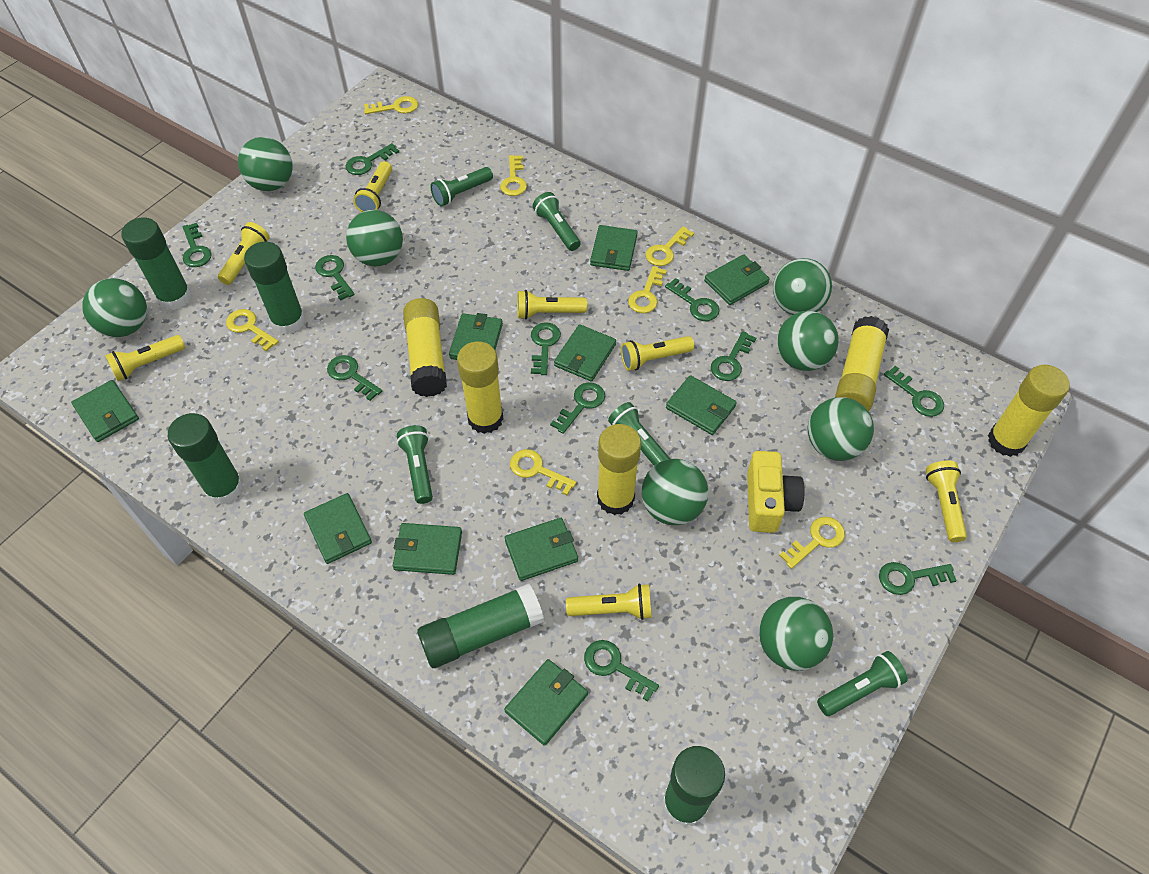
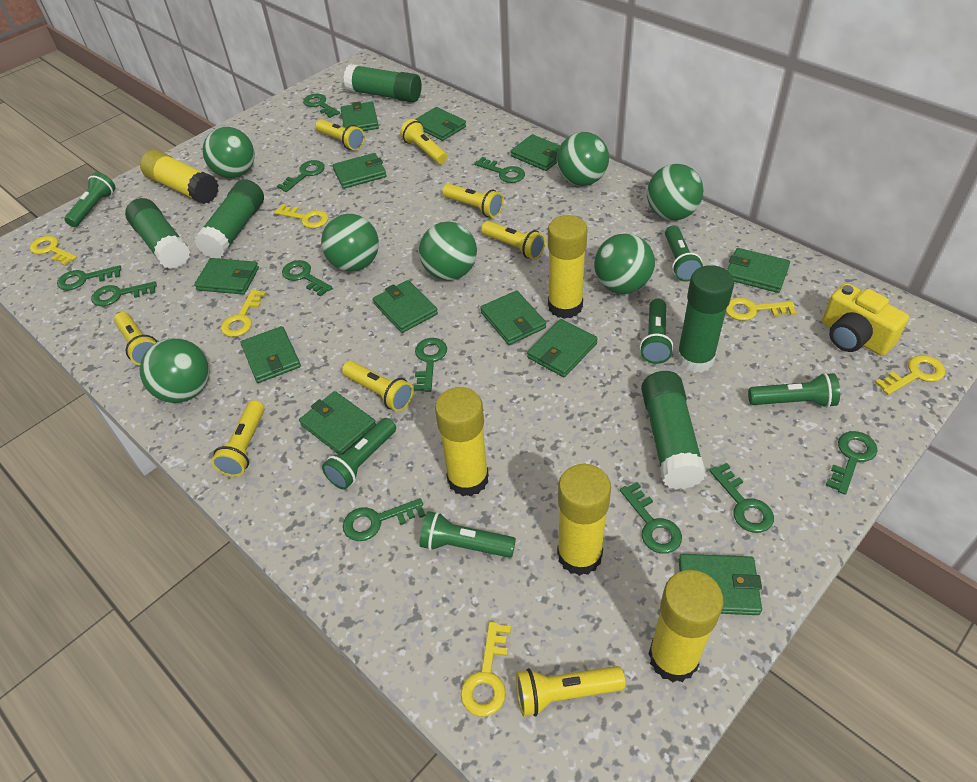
green ball: 8 -> 7
green flashlight: 5 -> 6
green wallet: 10 -> 12
yellow flashlight: 7 -> 8
yellow key: 7 -> 6

